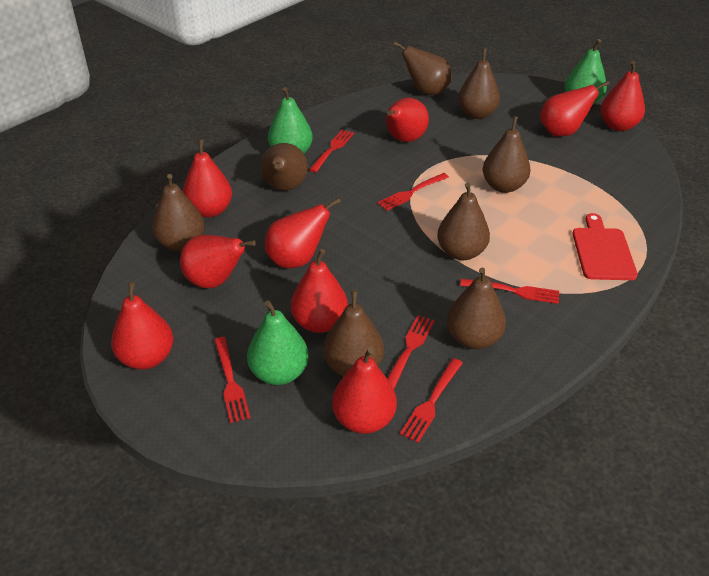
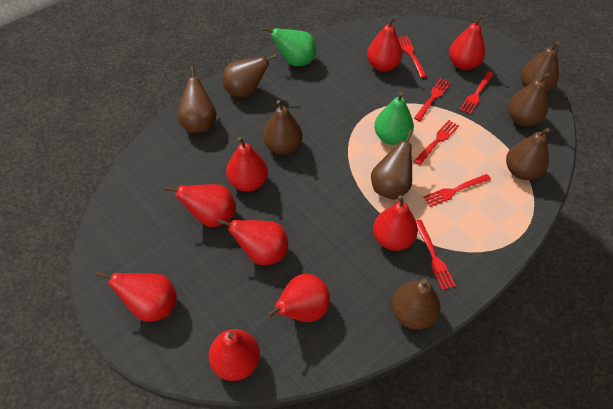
green pear: 3 -> 2
red cutting board: 1 -> 0

